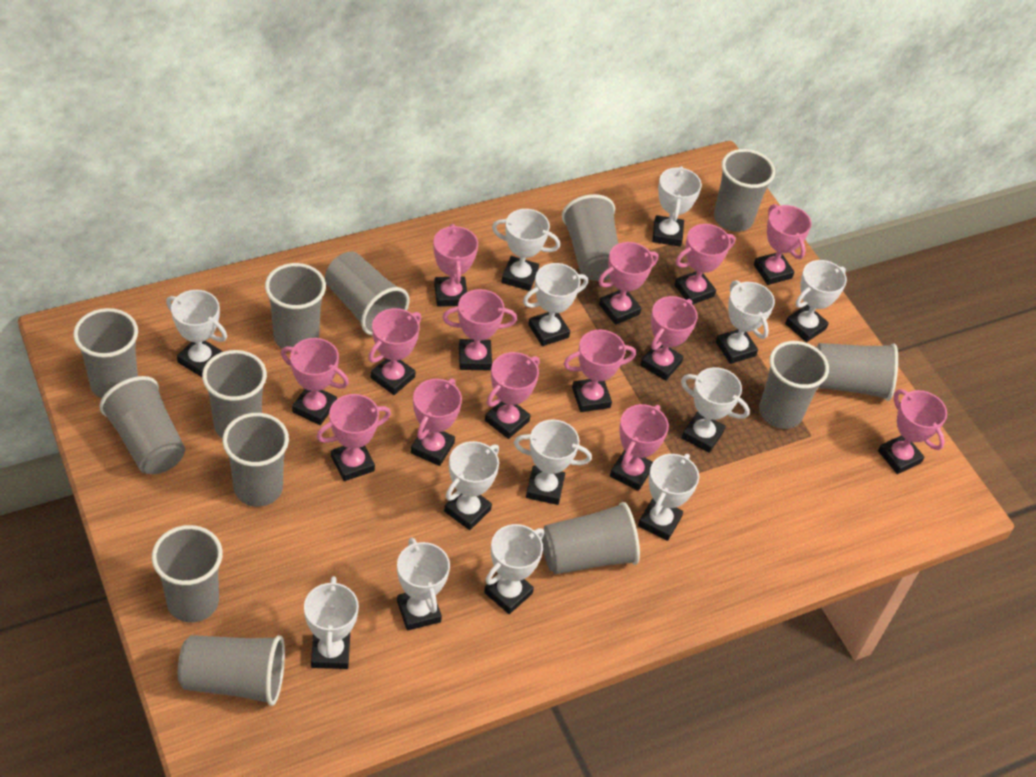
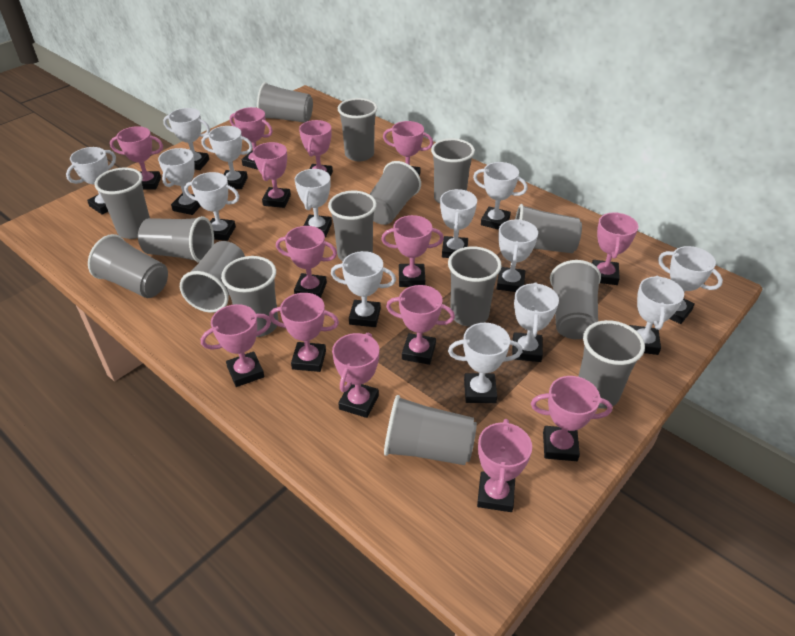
grey cup: 13 -> 15
white trophy: 13 -> 14

